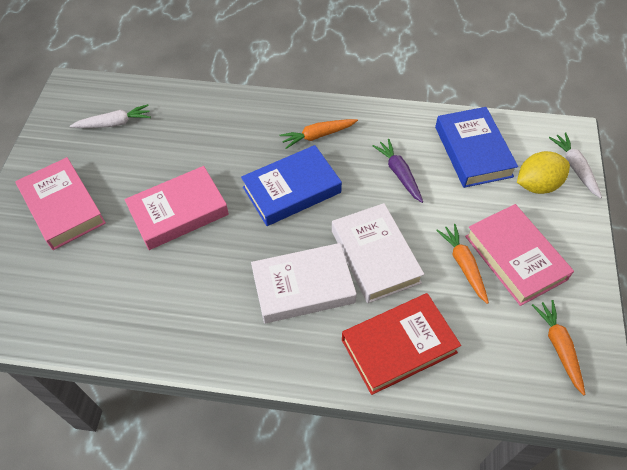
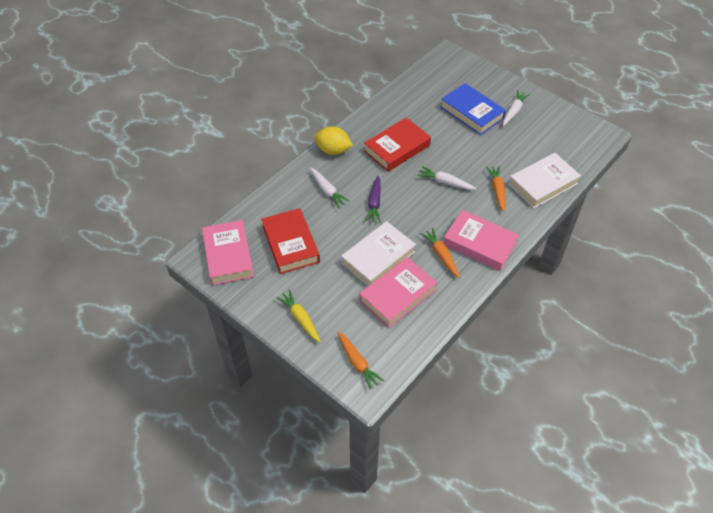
blue book: 2 -> 1
red book: 1 -> 2
white carrot: 2 -> 3
yellow carrot: 0 -> 1

